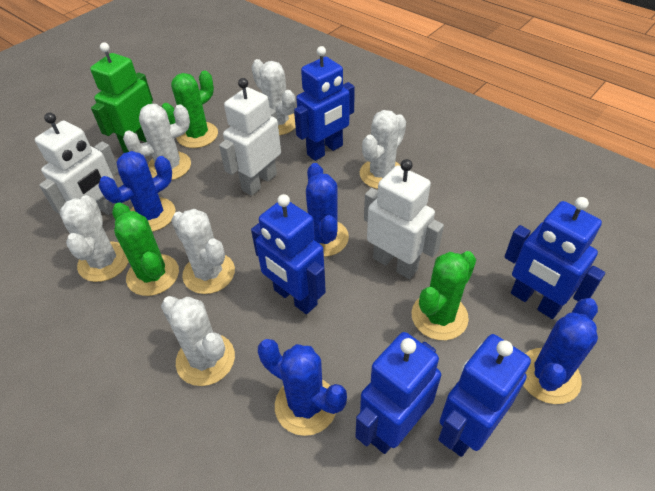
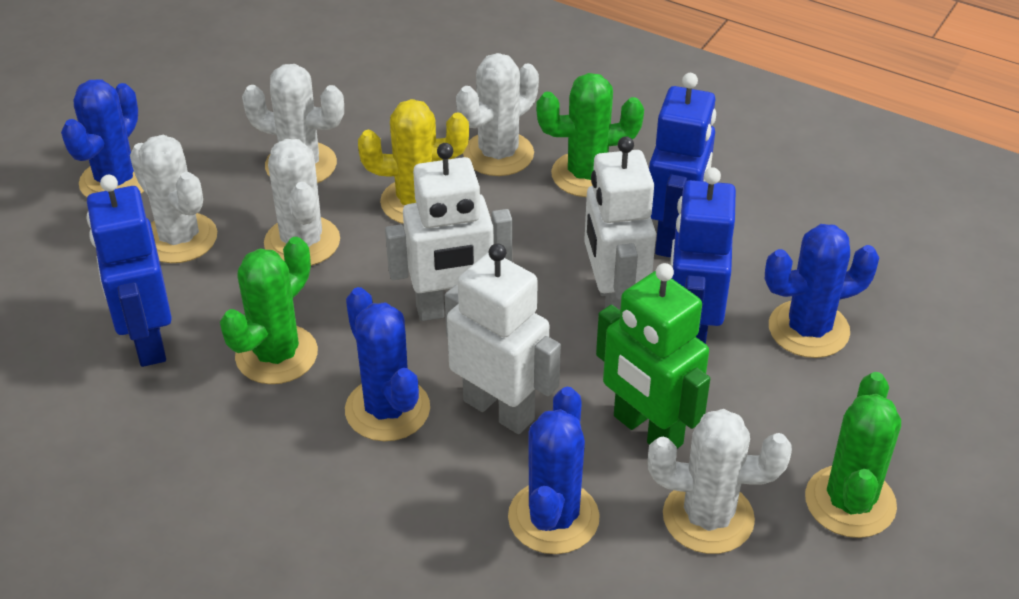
blue robot: 5 -> 3
white cactus: 6 -> 5
yellow cactus: 0 -> 1

